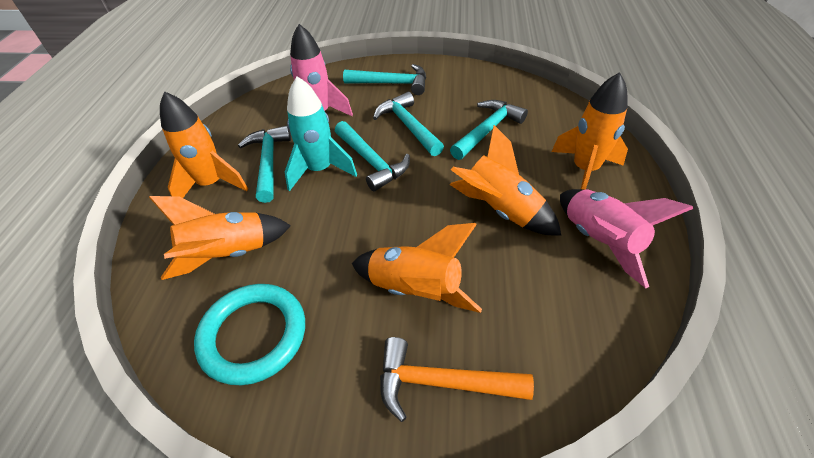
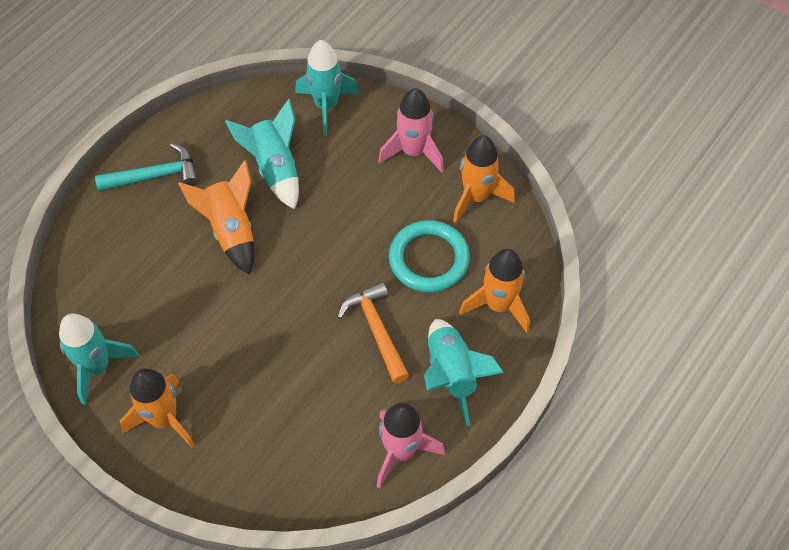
orange rocket: 5 -> 4
turquoise hammer: 5 -> 1
turquoise rocket: 1 -> 4

